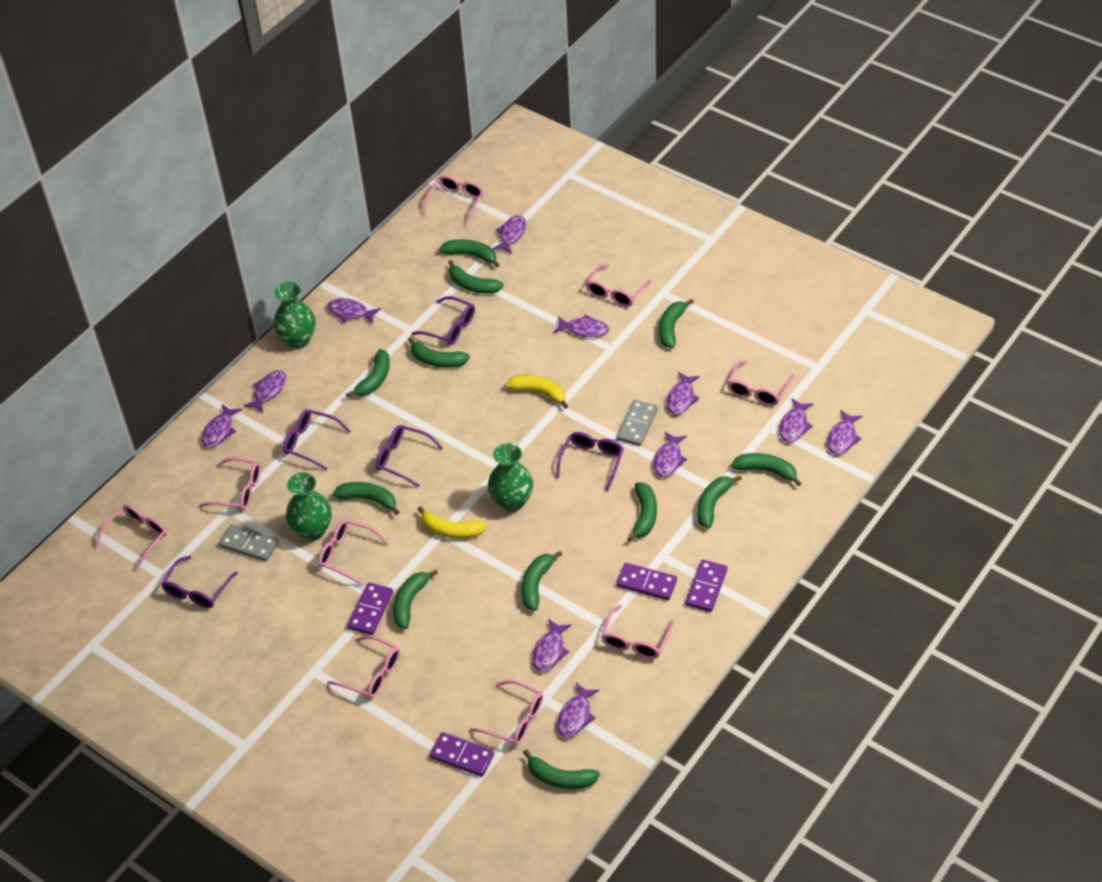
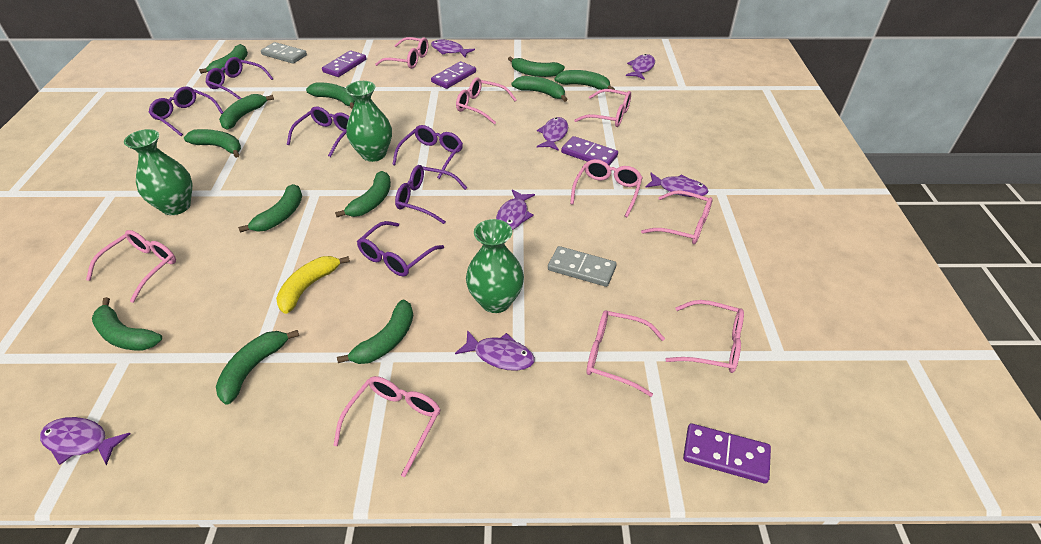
purple fish: 11 -> 7
purple glasses: 5 -> 6
yellow banana: 2 -> 1

